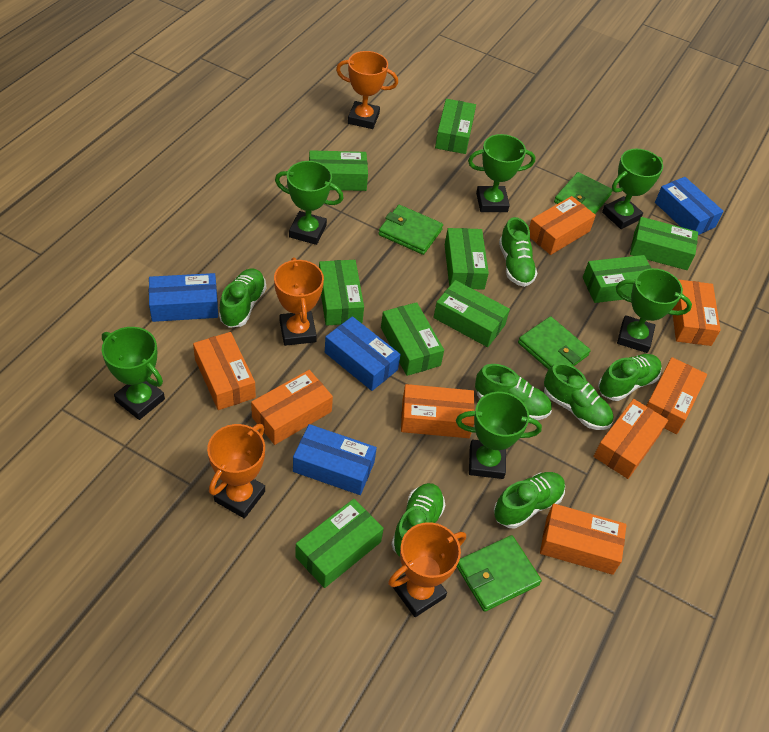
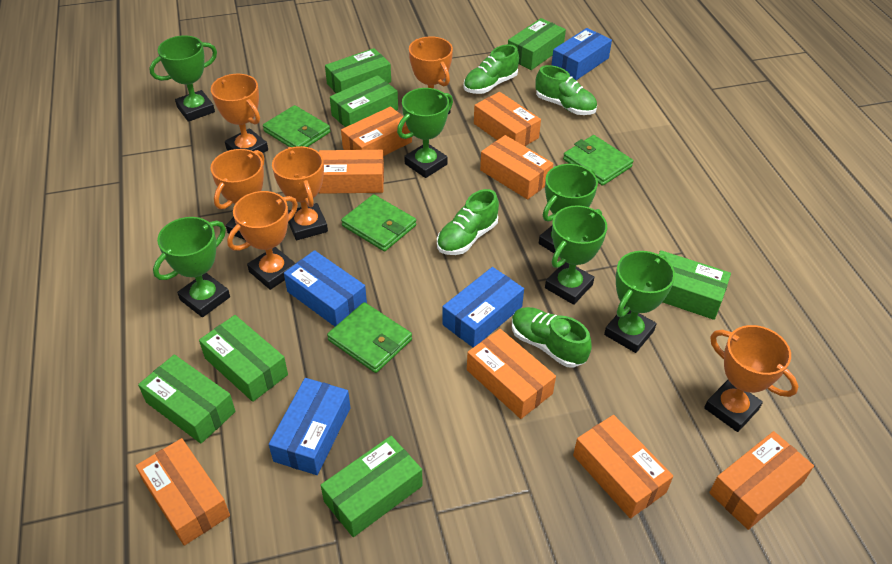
green box: 9 -> 7
green shoe: 7 -> 4
orange trophy: 4 -> 6

